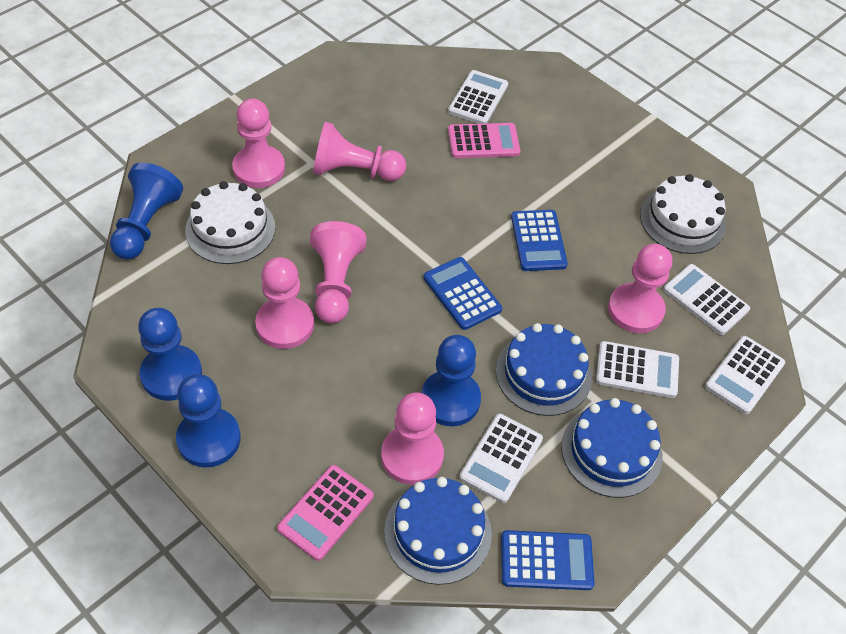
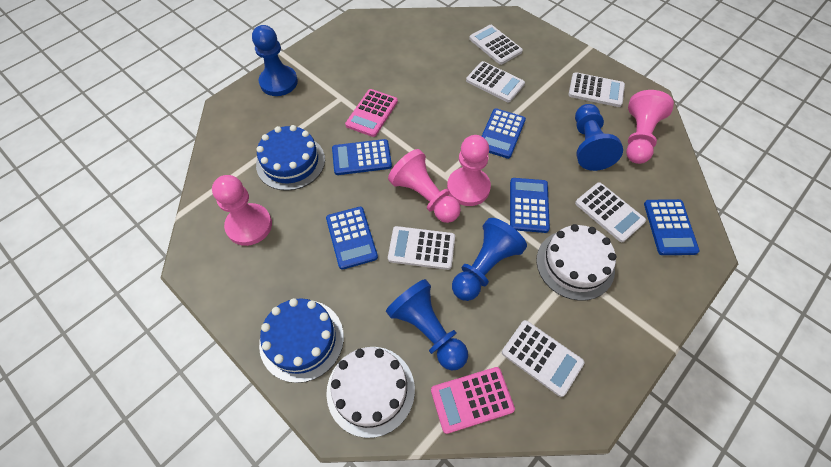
blue cake: 3 -> 2
blue calculator: 3 -> 5
pink pawn: 6 -> 4
white calculator: 5 -> 6

